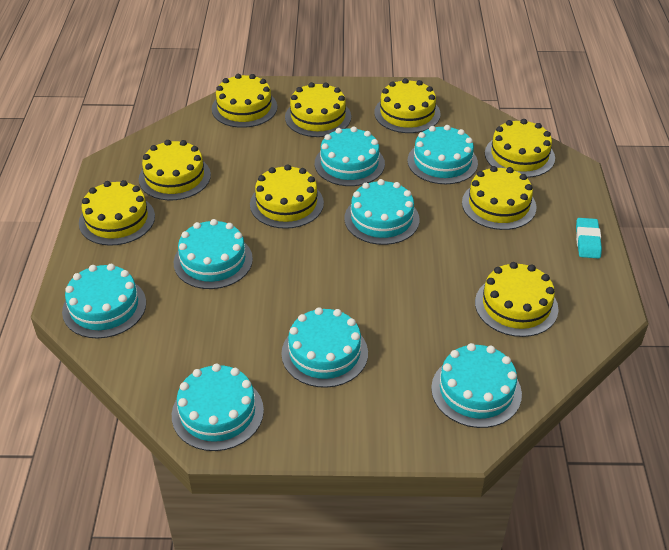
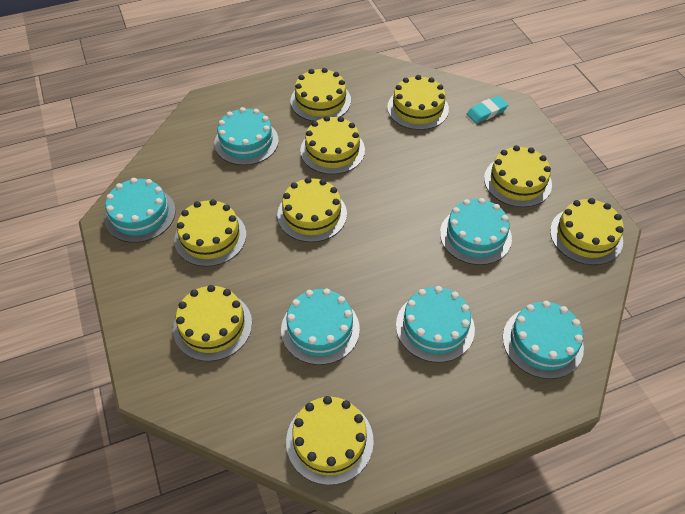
turquoise cake: 8 -> 6

